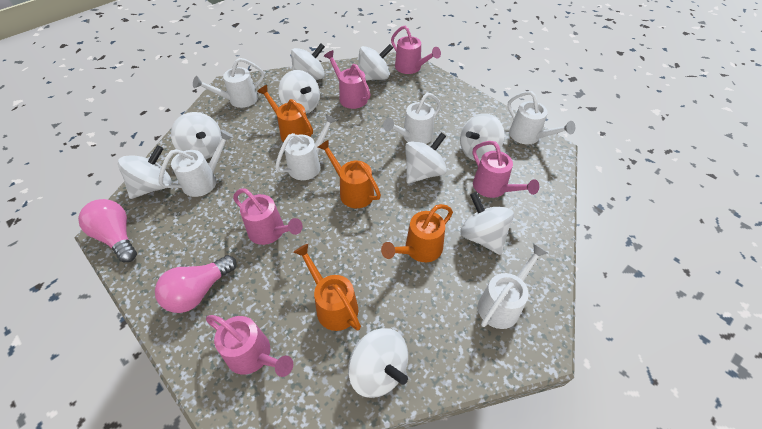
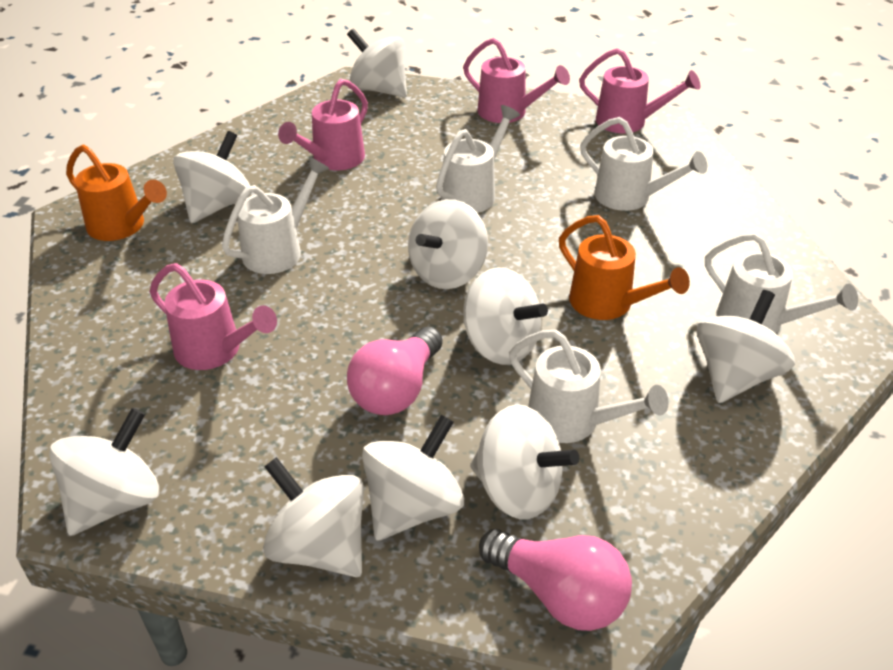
orange watering can: 4 -> 2
pink watering can: 5 -> 4
white watering can: 6 -> 5

